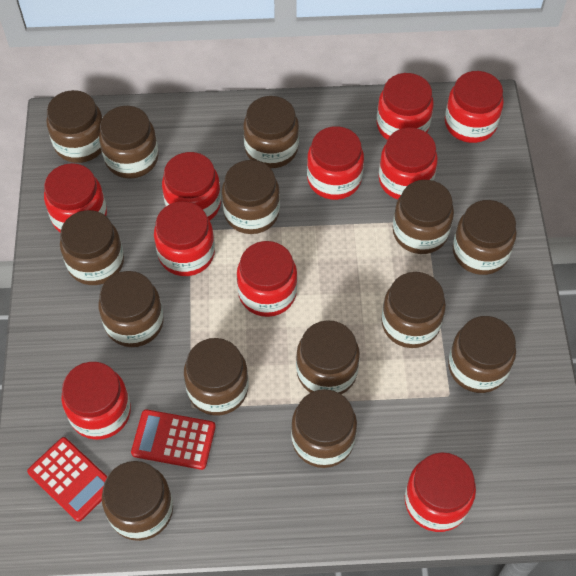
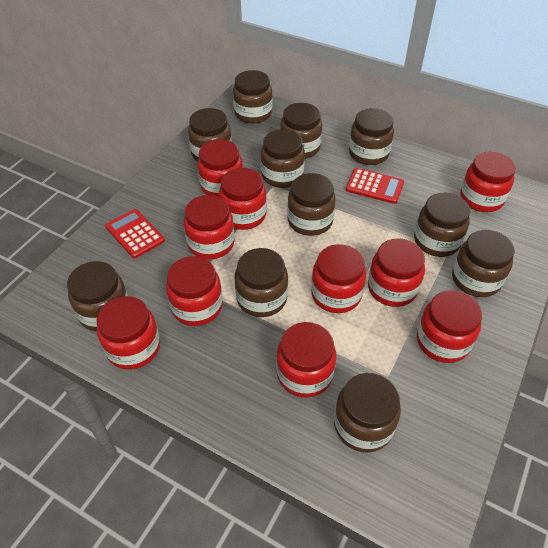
brown jar: 14 -> 11

